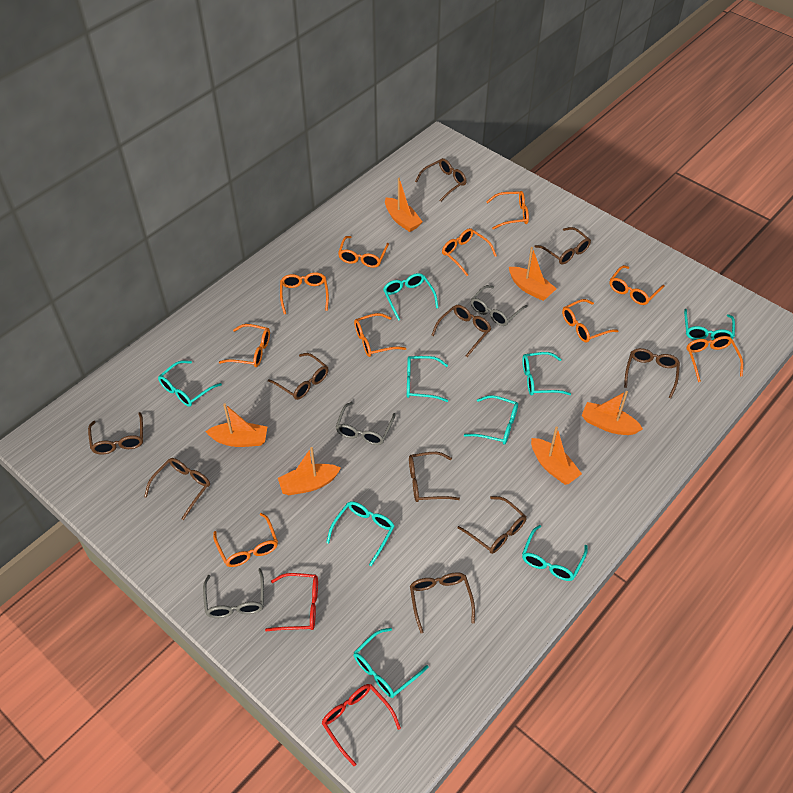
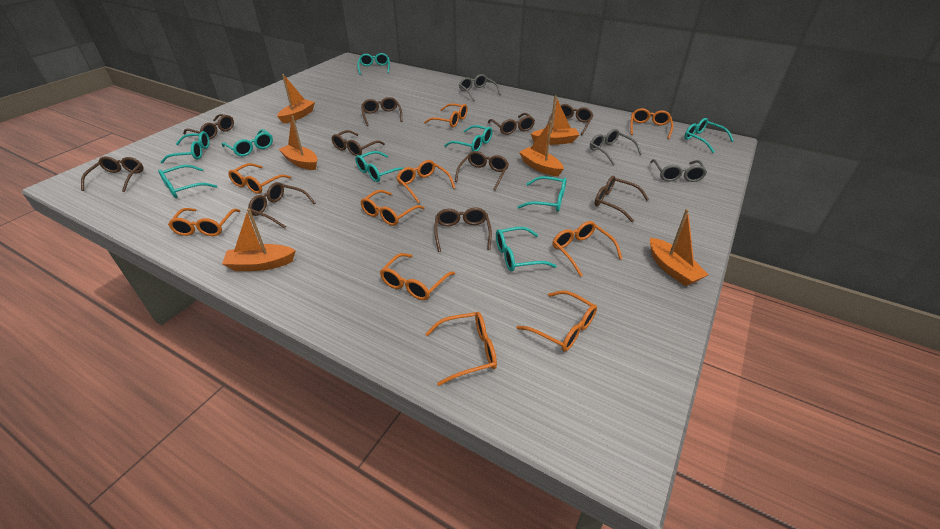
red glasses: 2 -> 0

